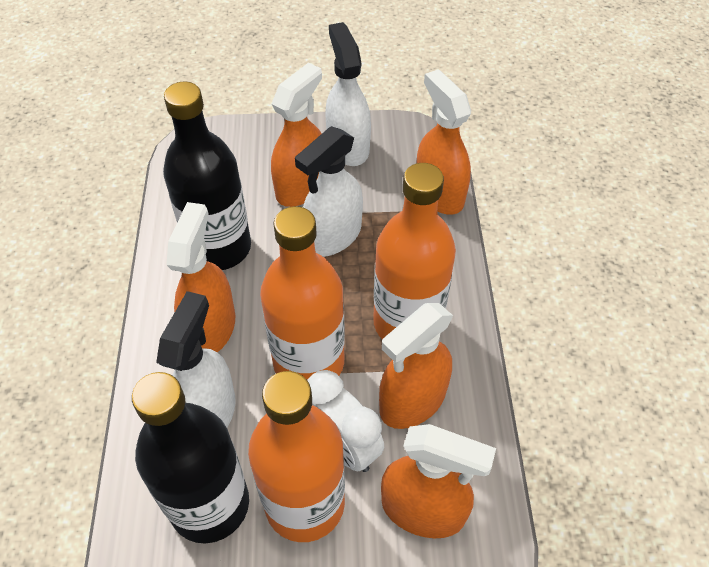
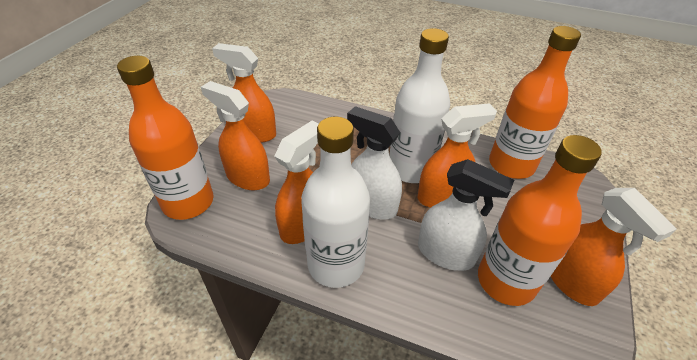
black bottle: 2 -> 0
white bottle: 0 -> 2
white clock: 1 -> 0
white spray bottle: 3 -> 2

